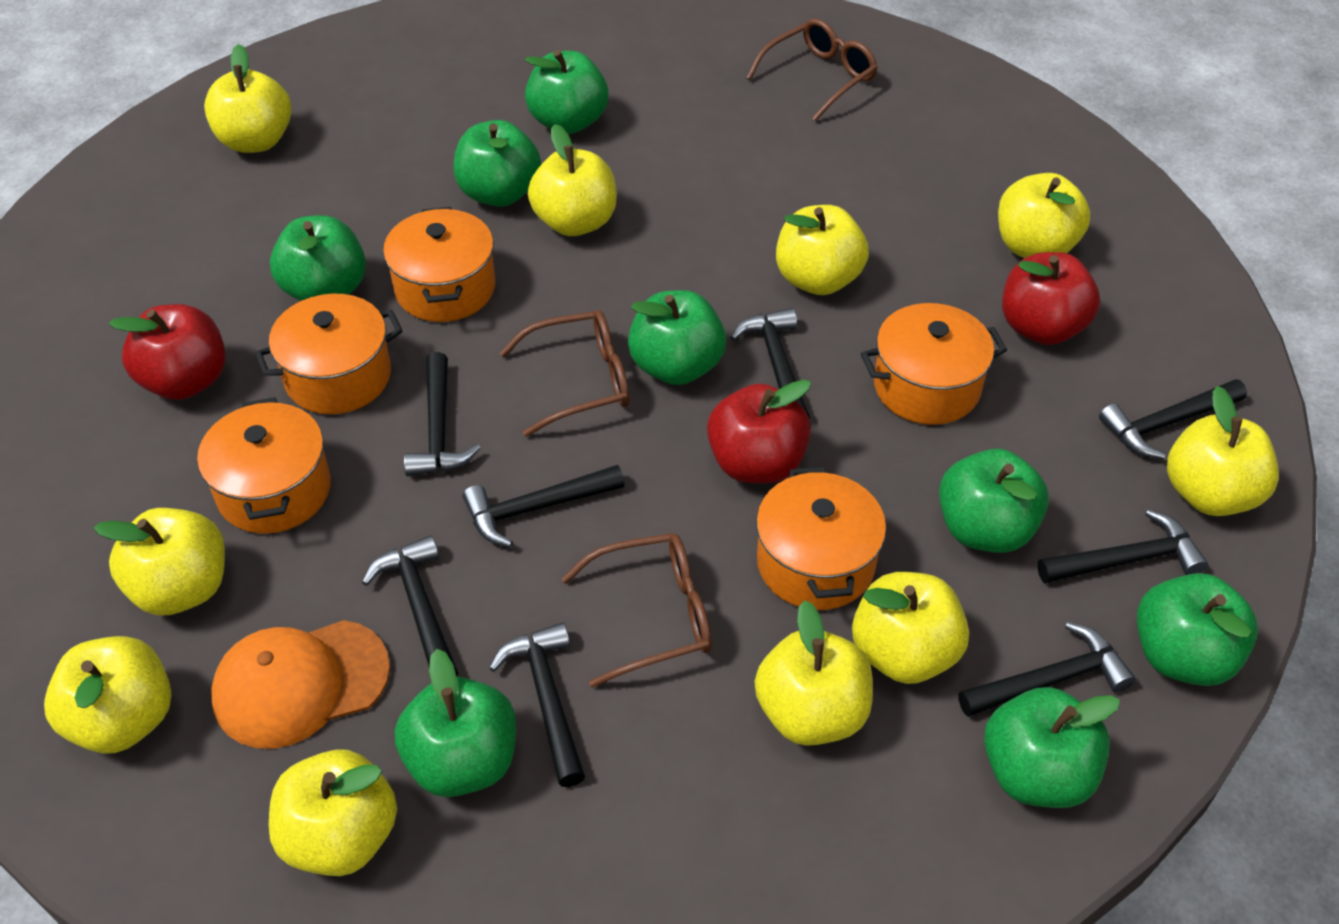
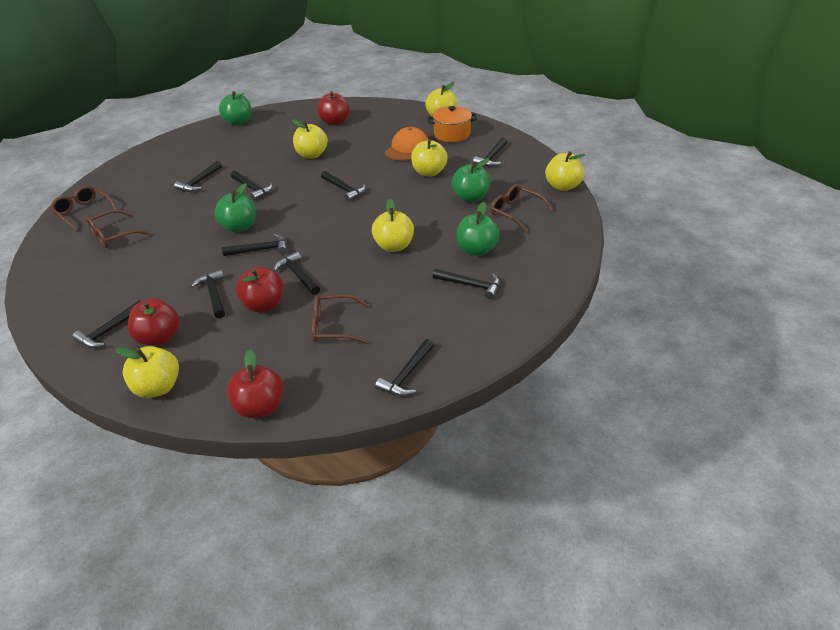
black hammer: 8 -> 10
brown glasses: 3 -> 4
green apple: 8 -> 4
orange pot: 5 -> 1
red apple: 3 -> 4
yellow apple: 10 -> 6

